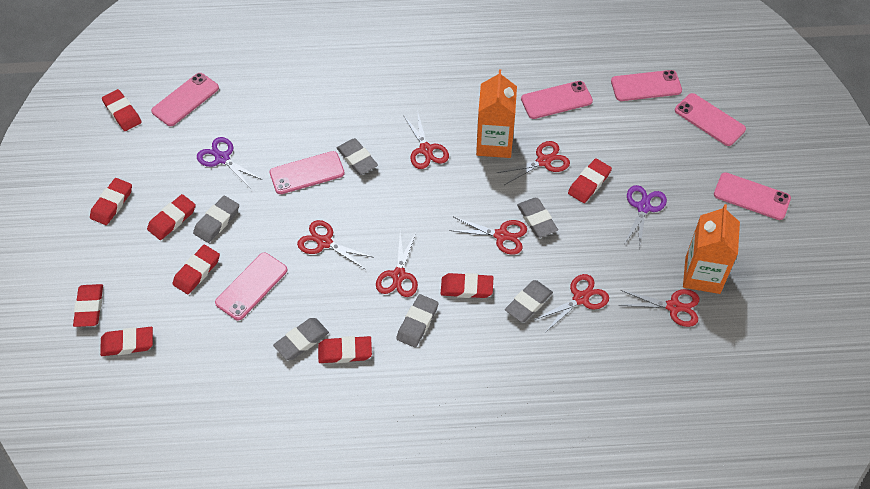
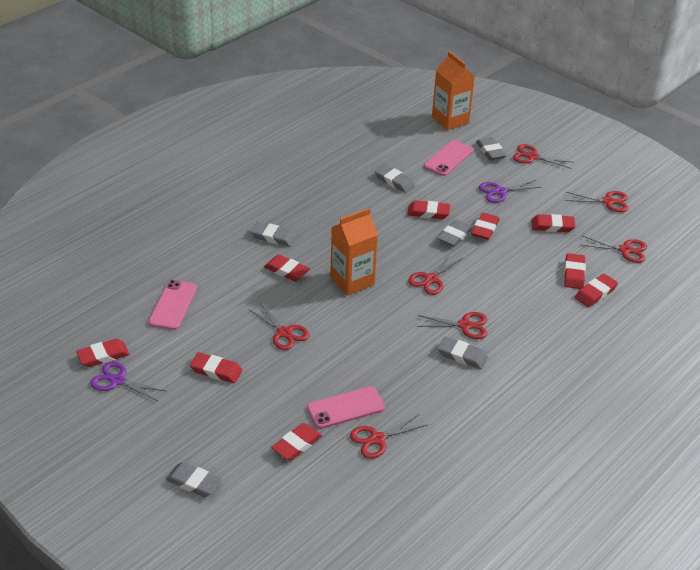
pink phone: 7 -> 3

